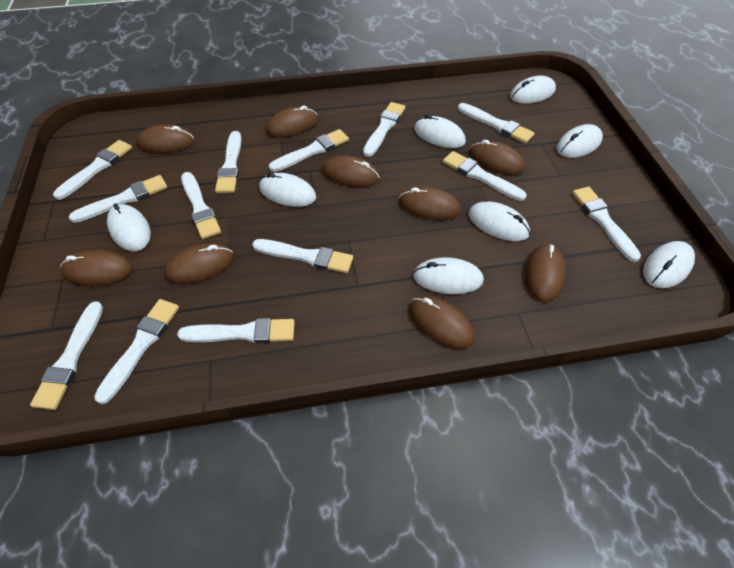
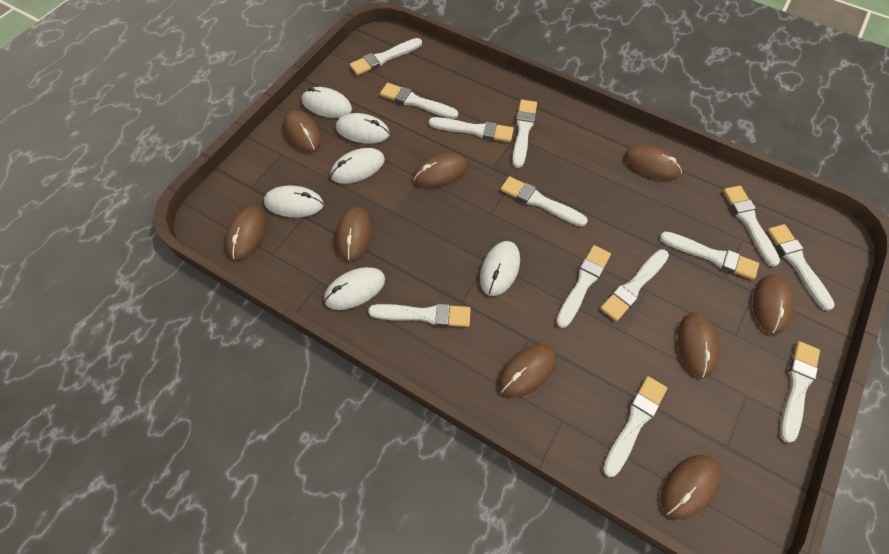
white mouse: 8 -> 6

